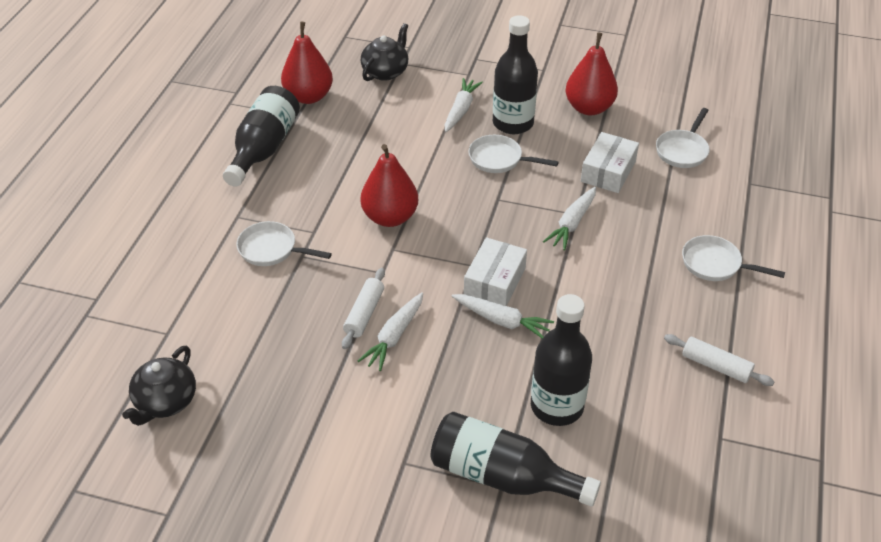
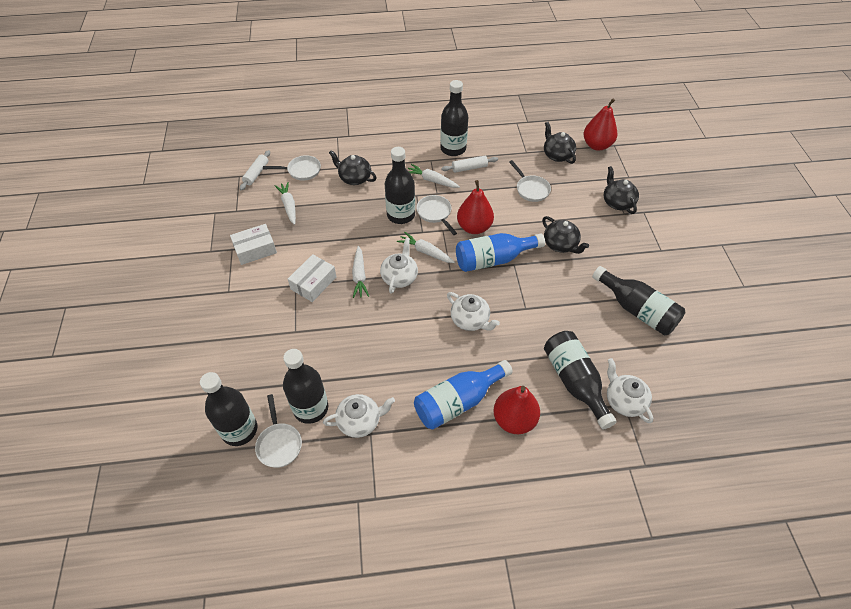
black bottle: 4 -> 6
black teapot: 2 -> 4
blue bottle: 0 -> 2
white teapot: 0 -> 4

